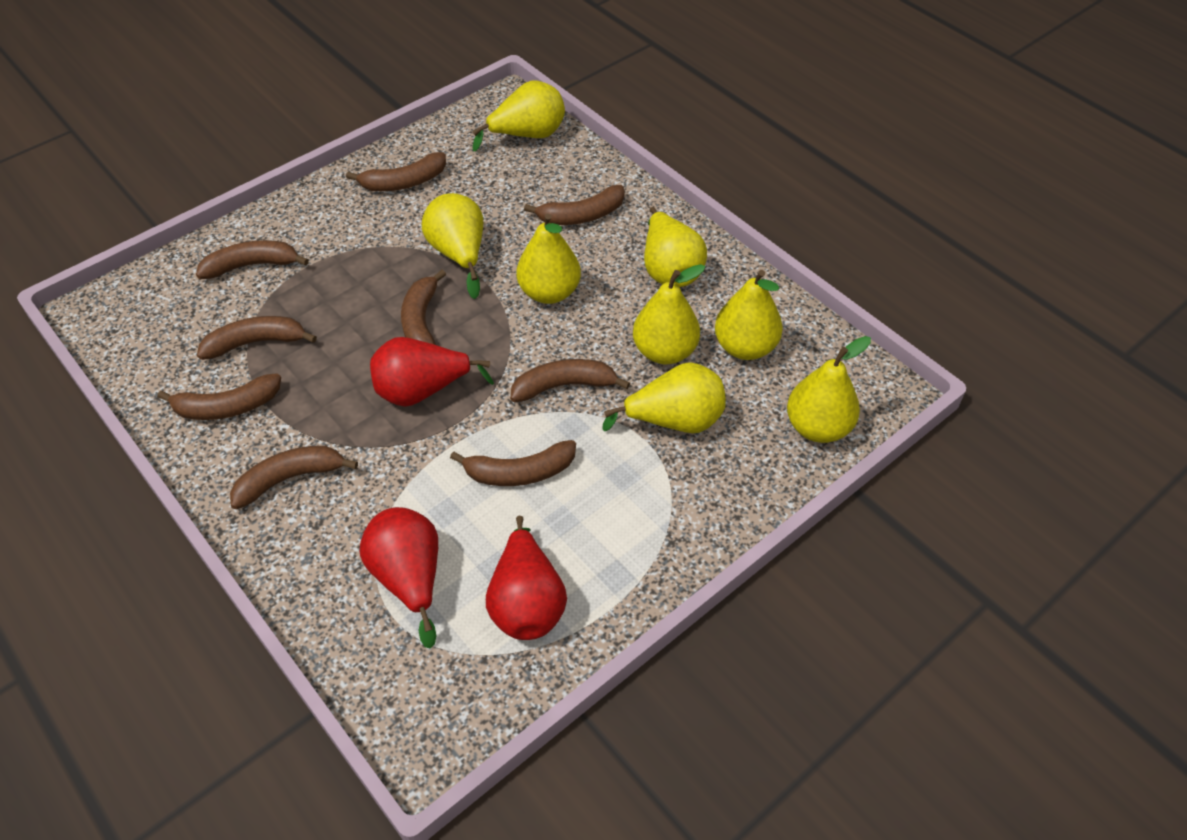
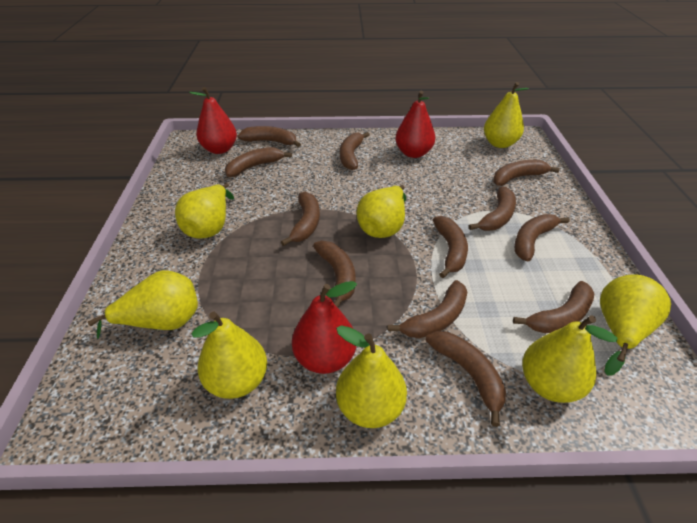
brown banana: 9 -> 12

